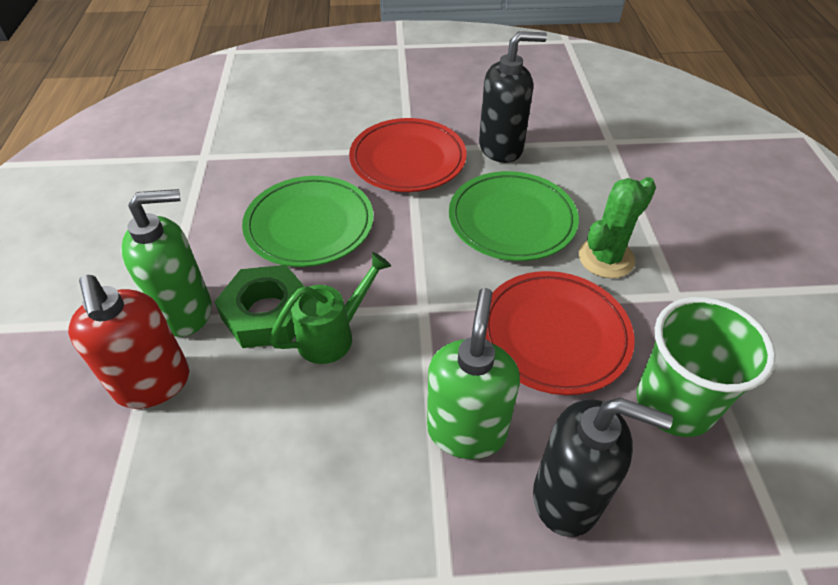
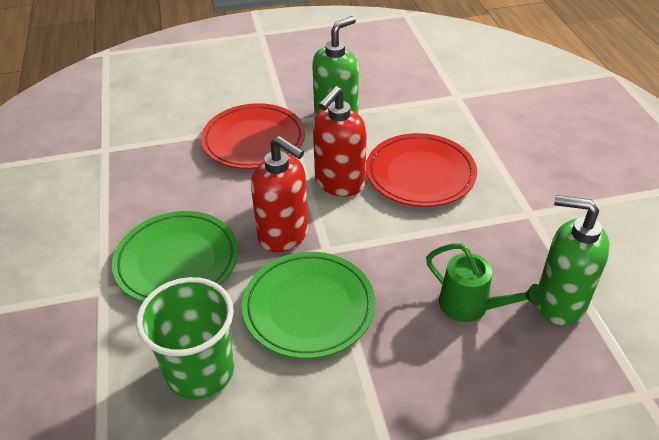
black soap dispenser: 2 -> 0
green cactus: 1 -> 0
green nut: 1 -> 0
red soap dispenser: 1 -> 2

